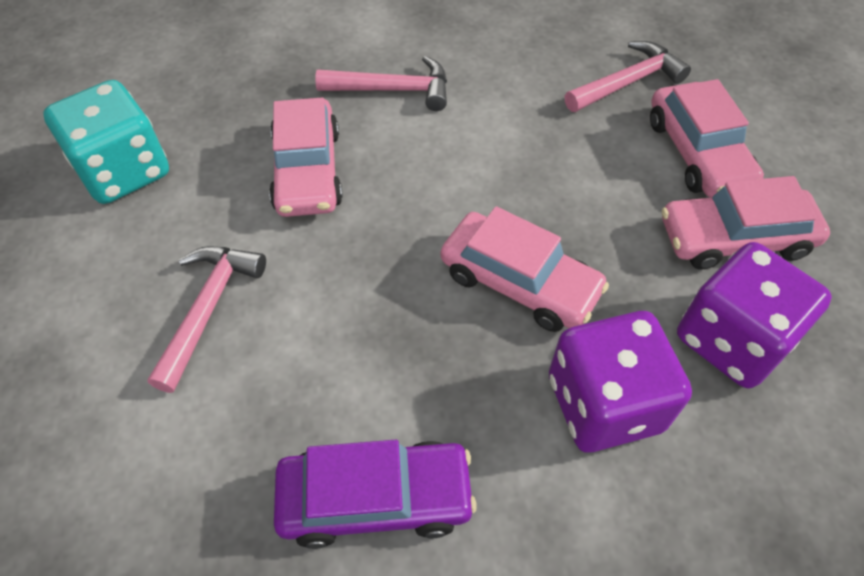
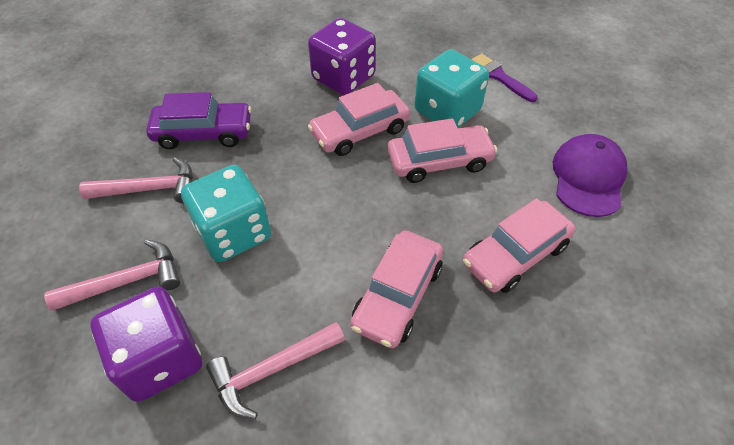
purple brush: 0 -> 1
purple cap: 0 -> 1
turquoise dice: 1 -> 2

